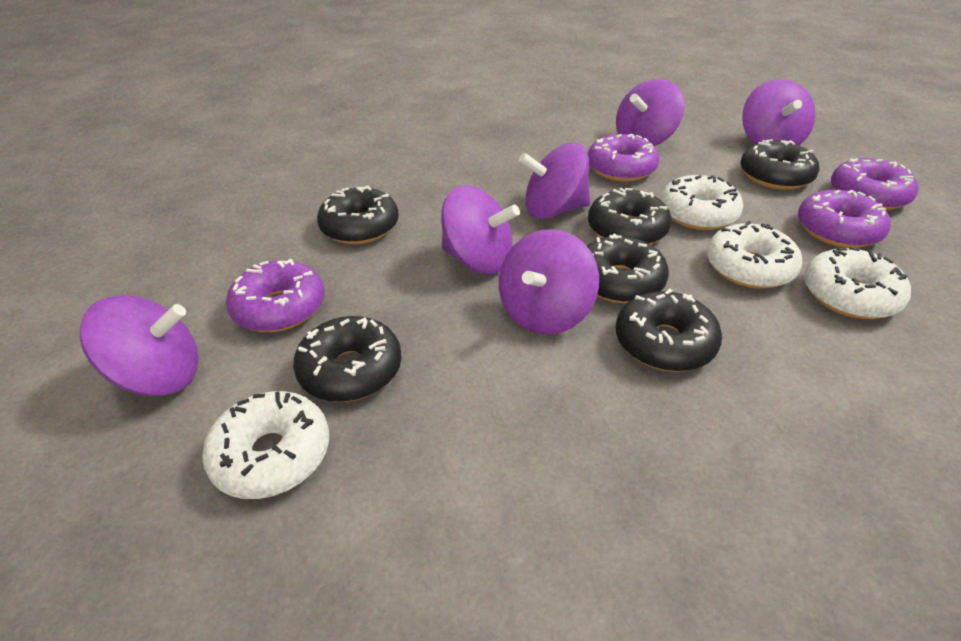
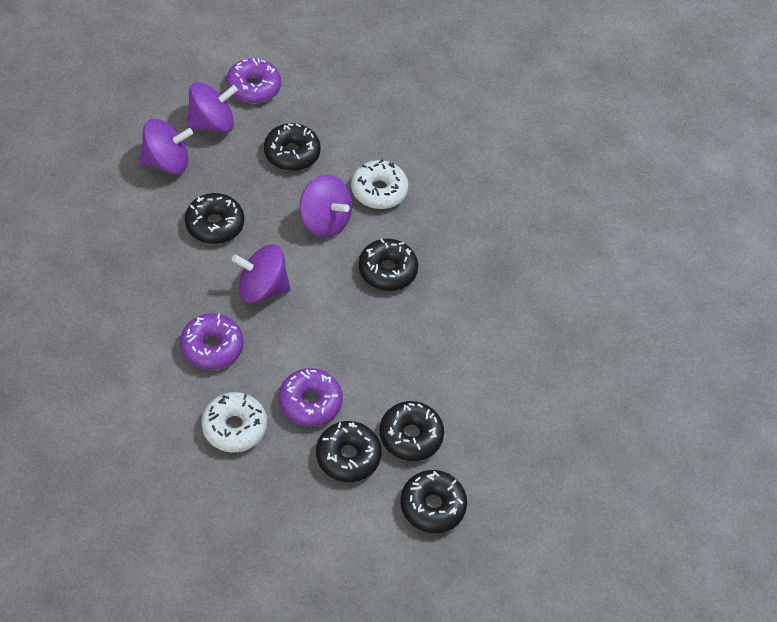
purple donut: 4 -> 3
purple spinning top: 6 -> 4
white donut: 4 -> 2

